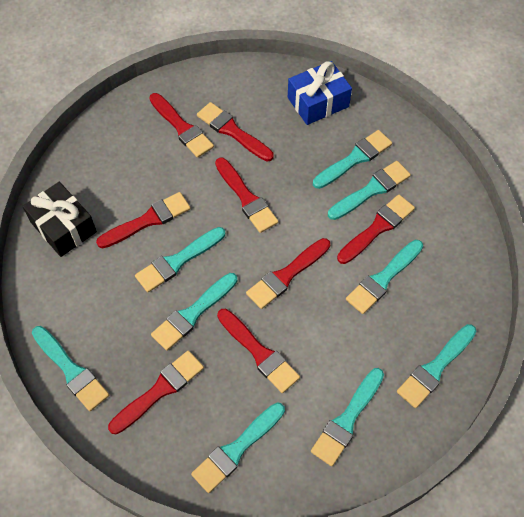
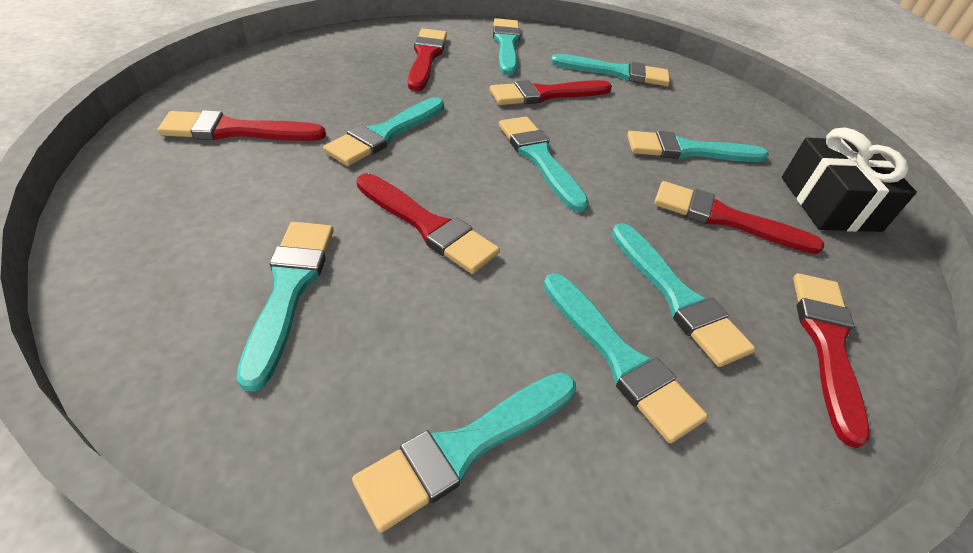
blue gift: 1 -> 0
red brush: 8 -> 6

